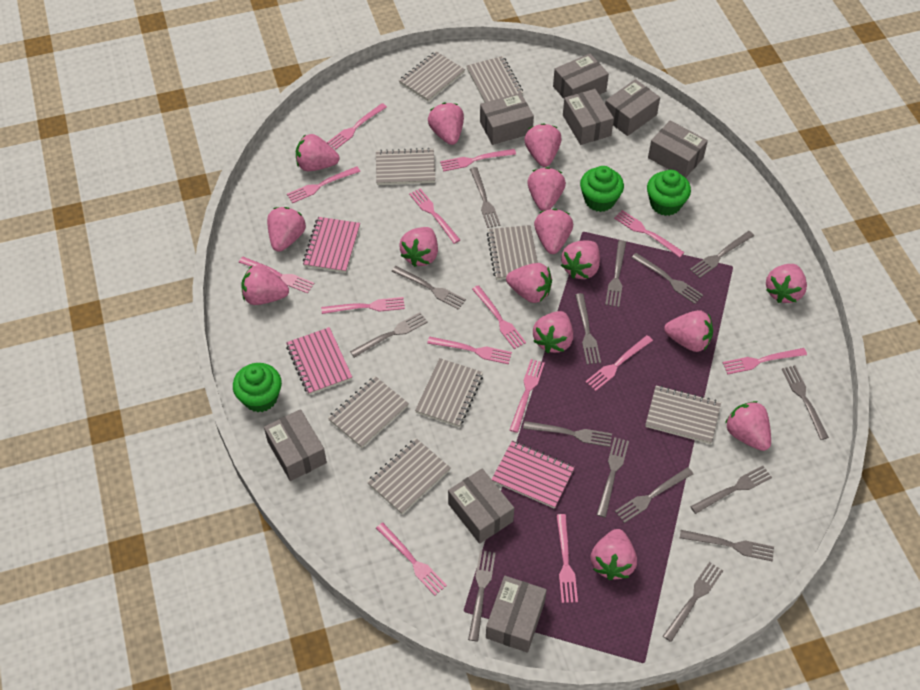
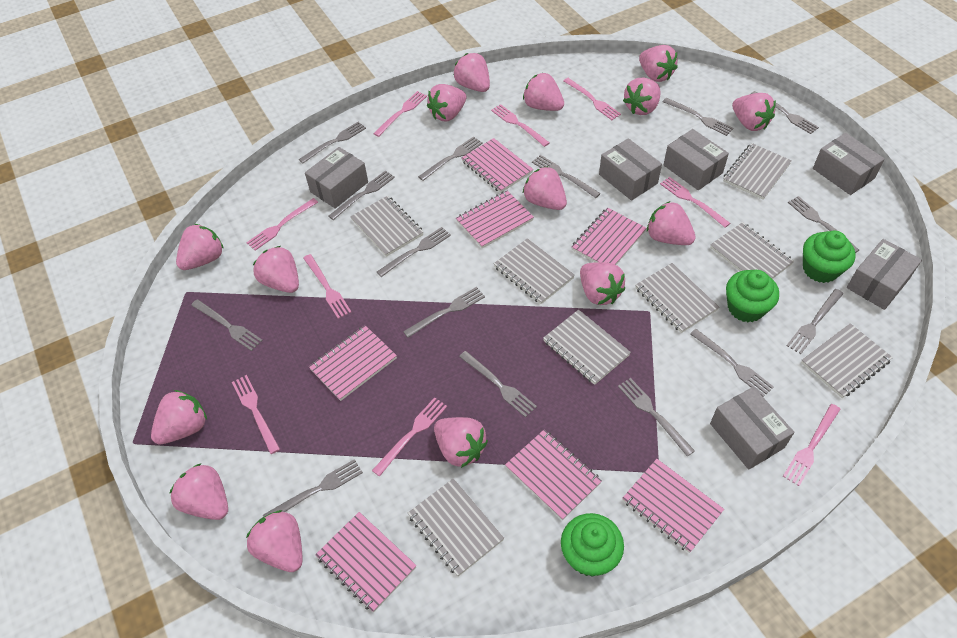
grey box: 8 -> 6
pink fork: 14 -> 9
pink notebook: 3 -> 7

